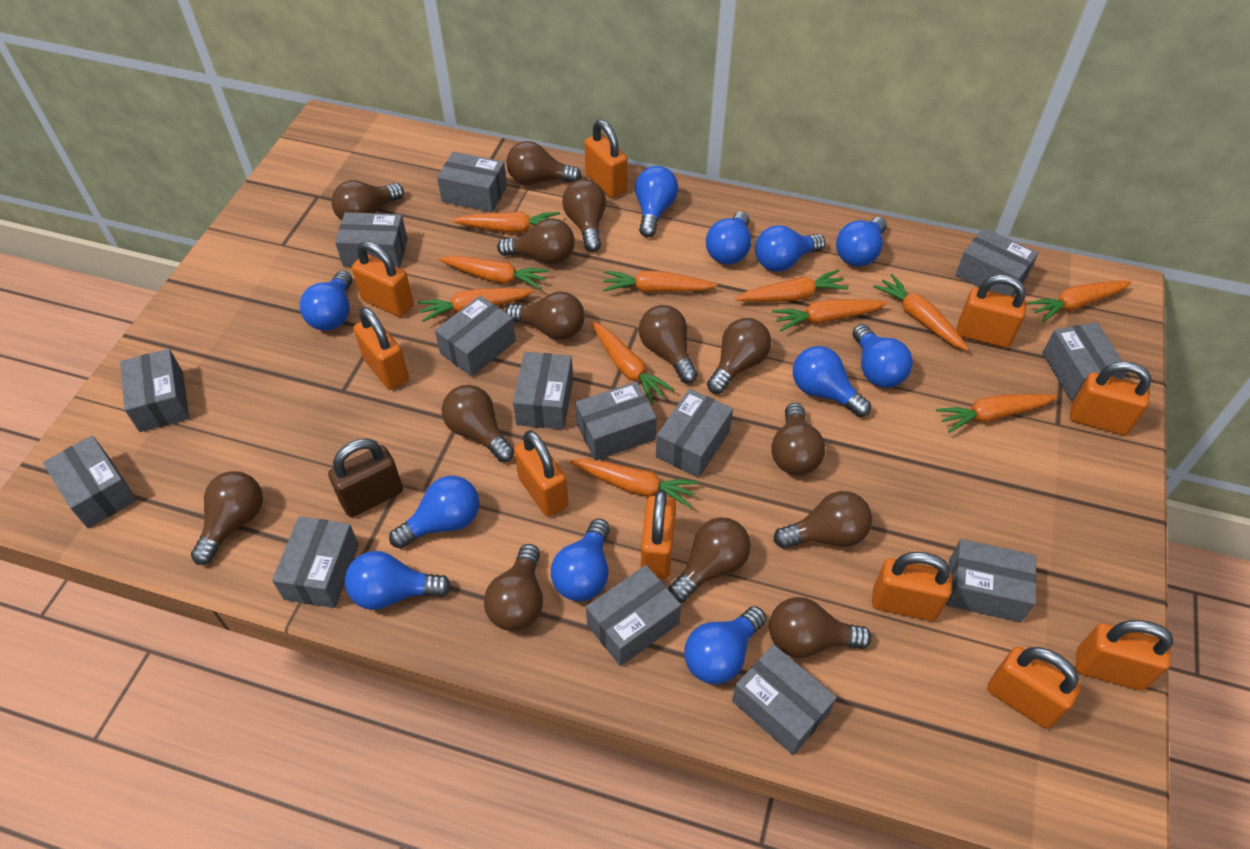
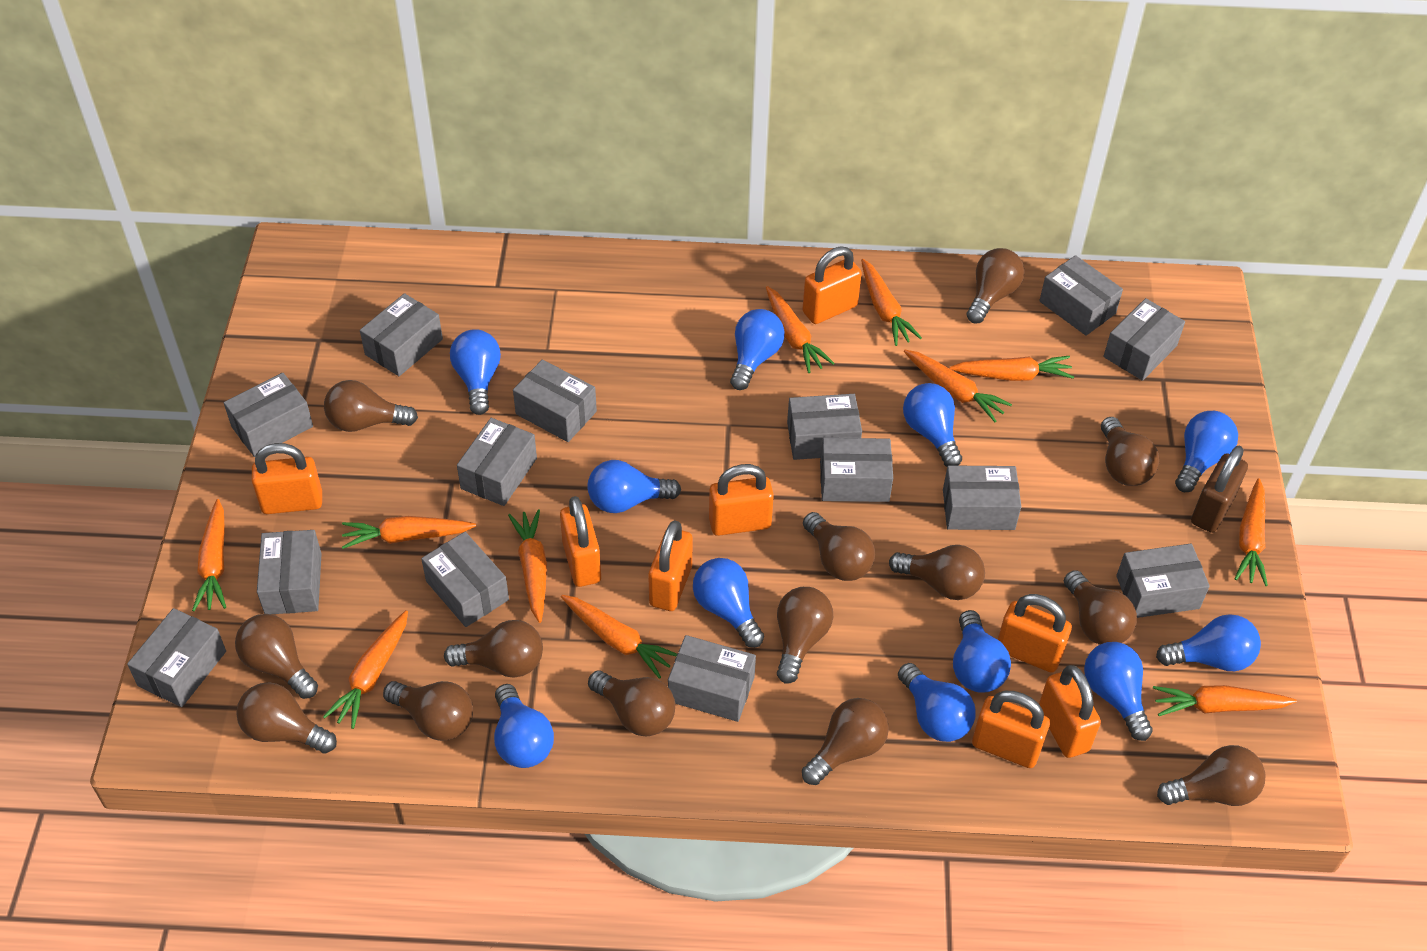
orange padlock: 10 -> 8

